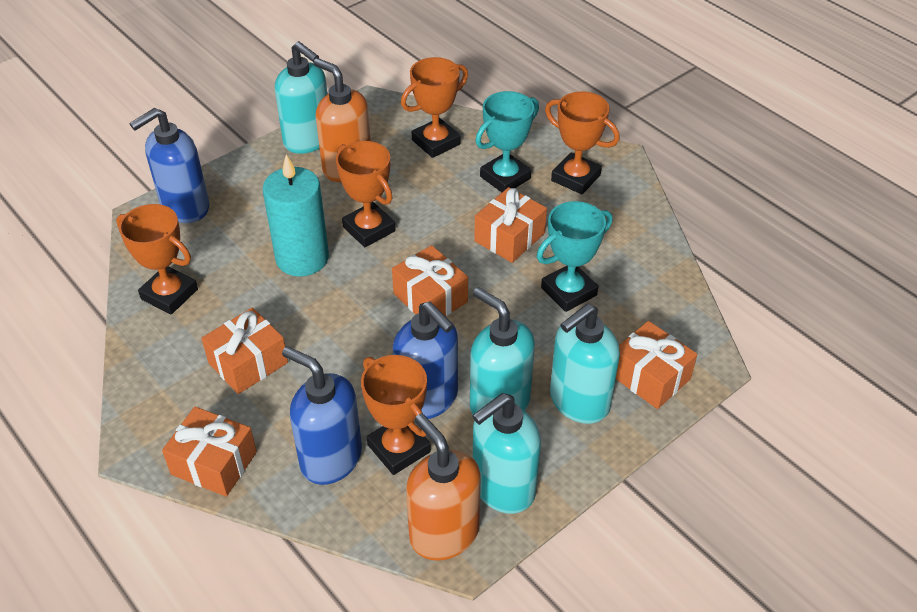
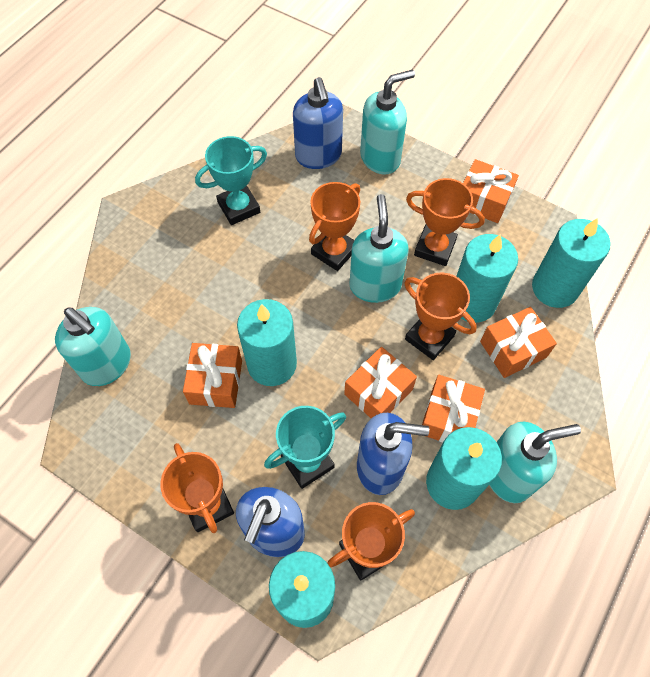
orange soap dispenser: 2 -> 0
turquoise candle: 1 -> 5

